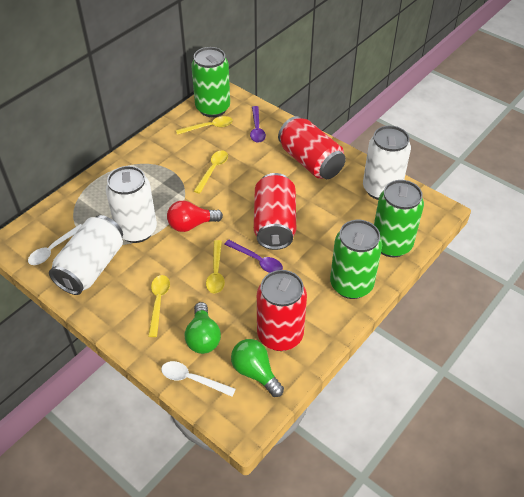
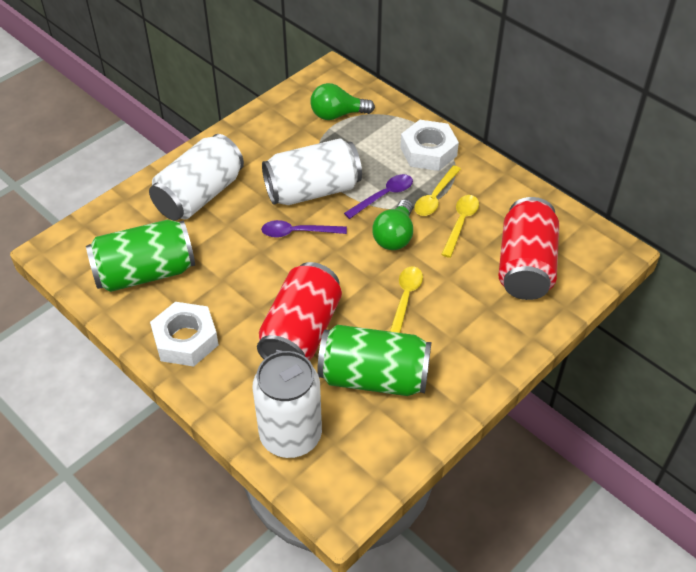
green can: 3 -> 2
red can: 3 -> 2
red light bulb: 1 -> 0
white nut: 0 -> 2
white spoon: 2 -> 0
yellow spoon: 4 -> 3

